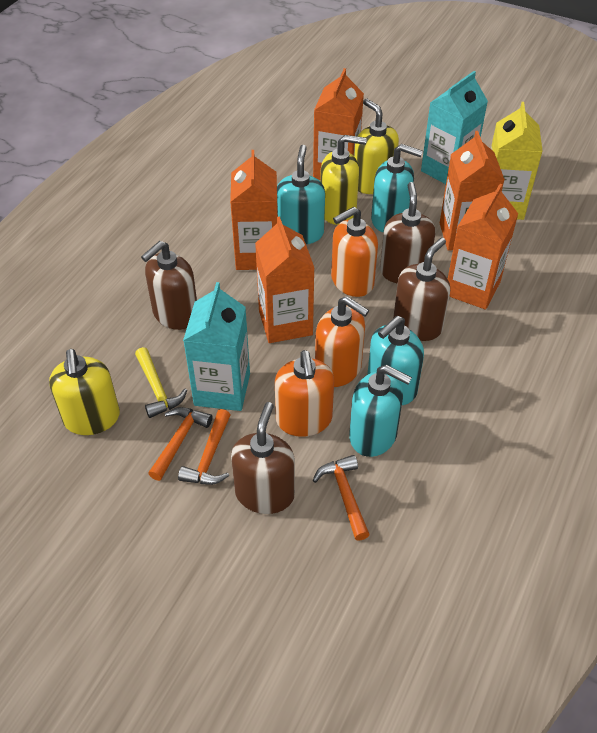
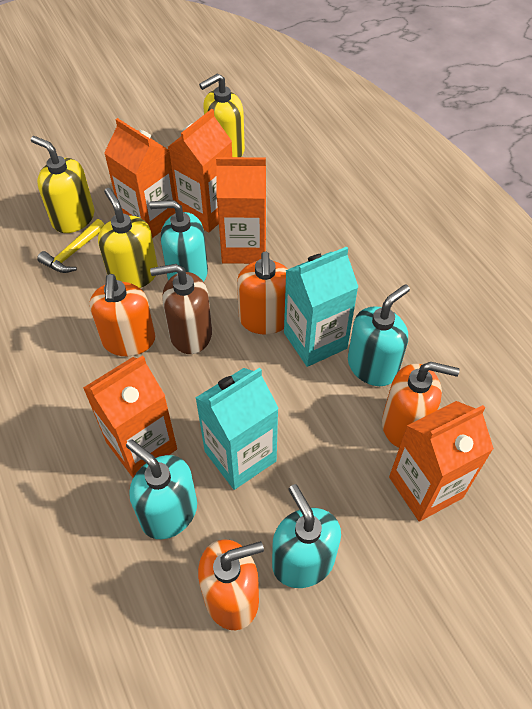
brown soap dispenser: 4 -> 1
orange hammer: 3 -> 0
orange soap dispenser: 3 -> 4
yellow carton: 1 -> 0

